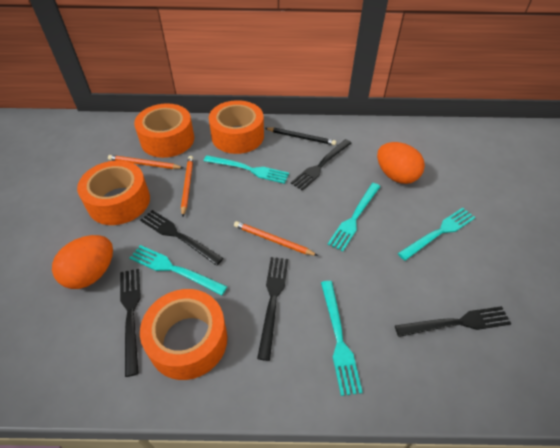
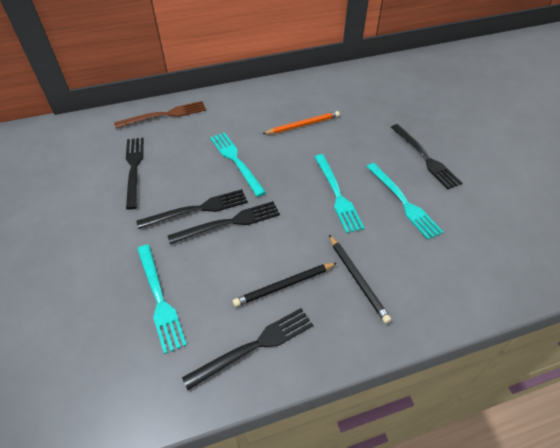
black pencil: 1 -> 2
brown fork: 0 -> 1
orange egg: 2 -> 0
orange pencil: 3 -> 1
orange tape: 4 -> 0
turquoise fork: 5 -> 4

